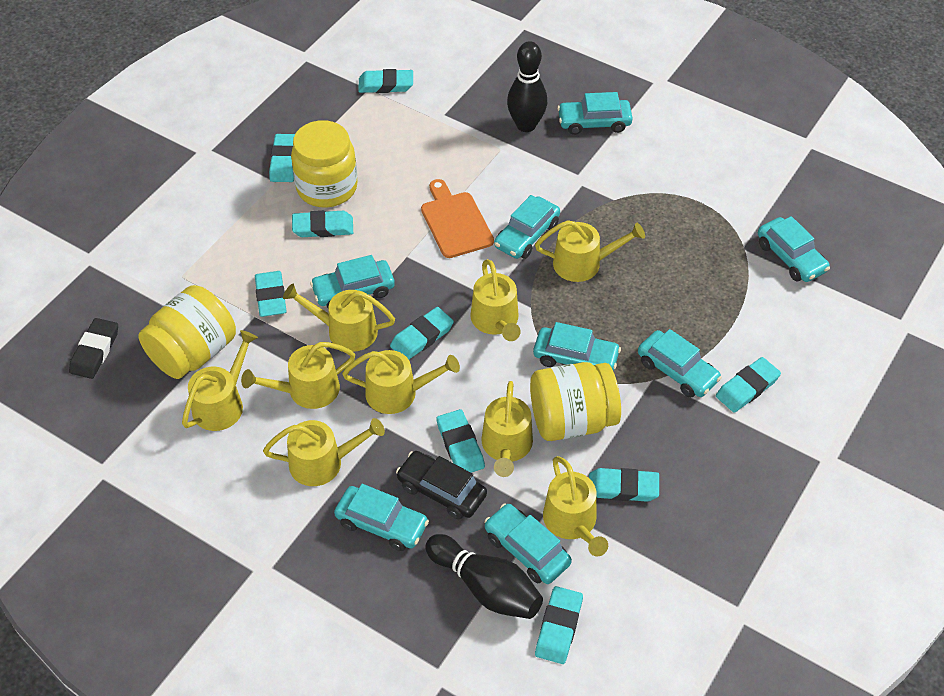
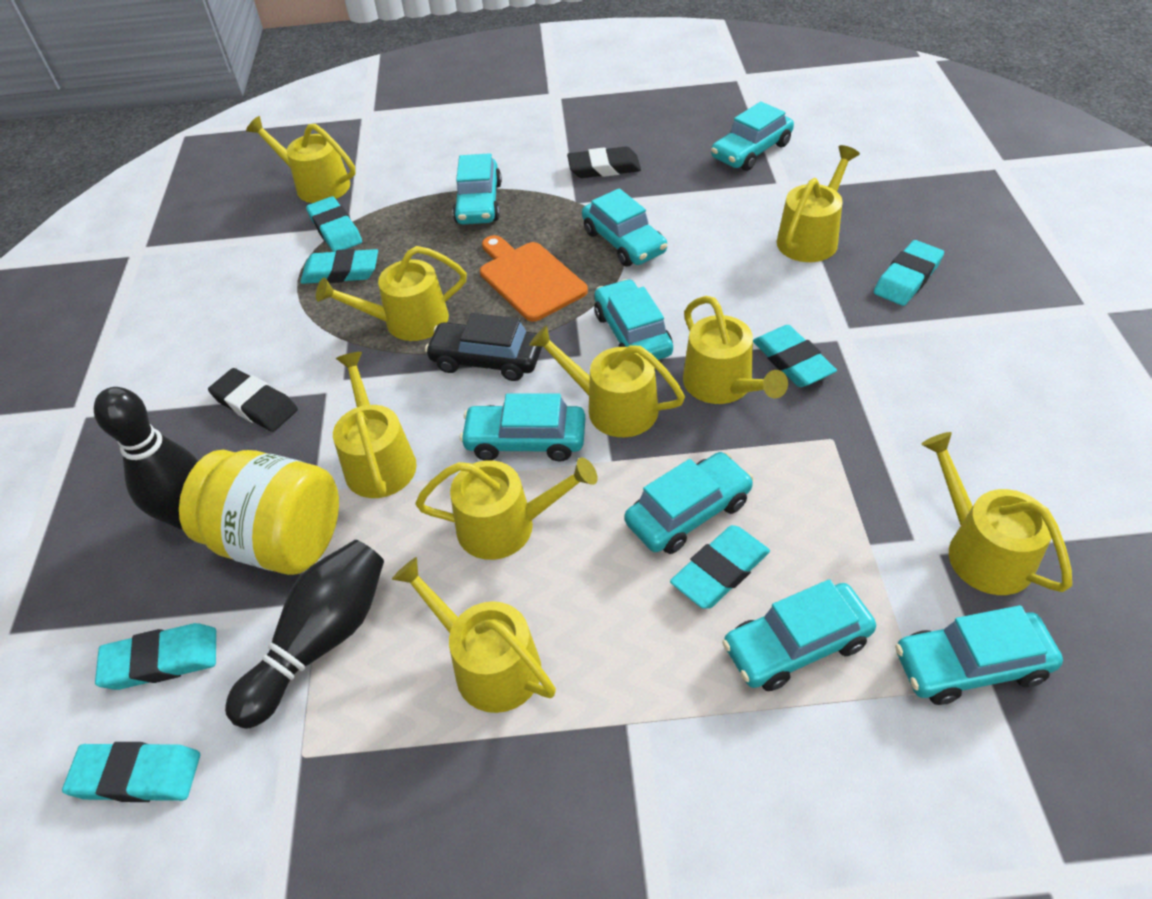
black eraser: 1 -> 2
turquoise eraser: 9 -> 7
yellow jar: 3 -> 1

